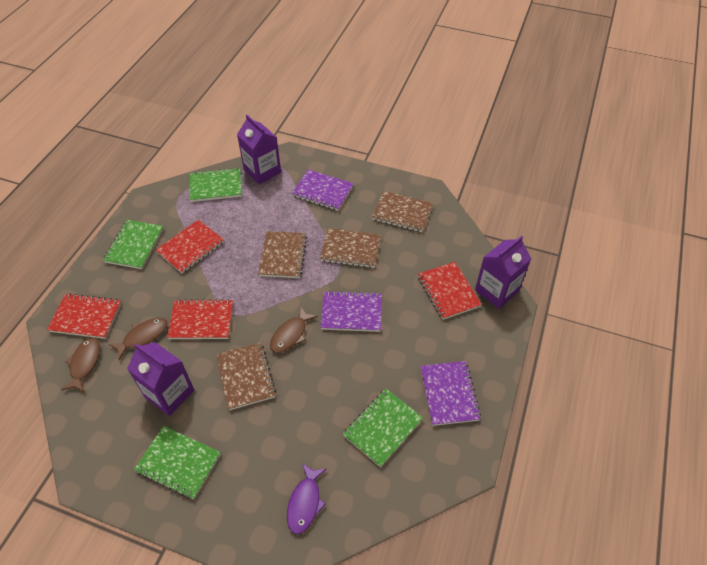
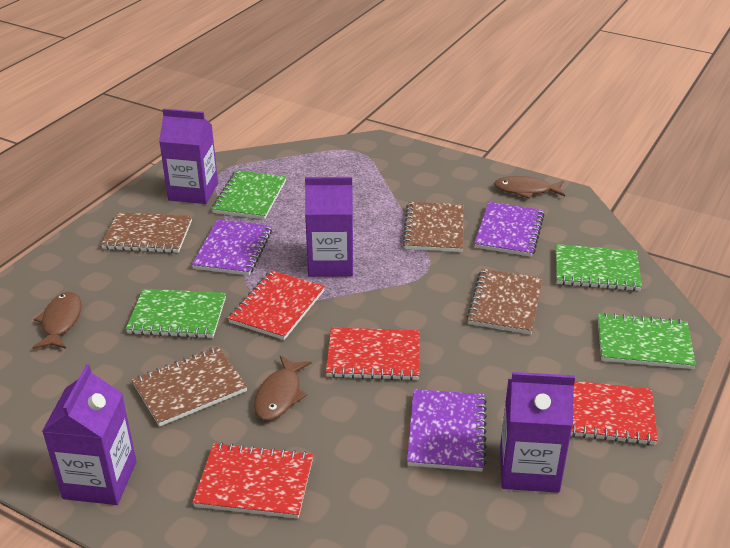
purple carton: 3 -> 4
purple fish: 1 -> 0

